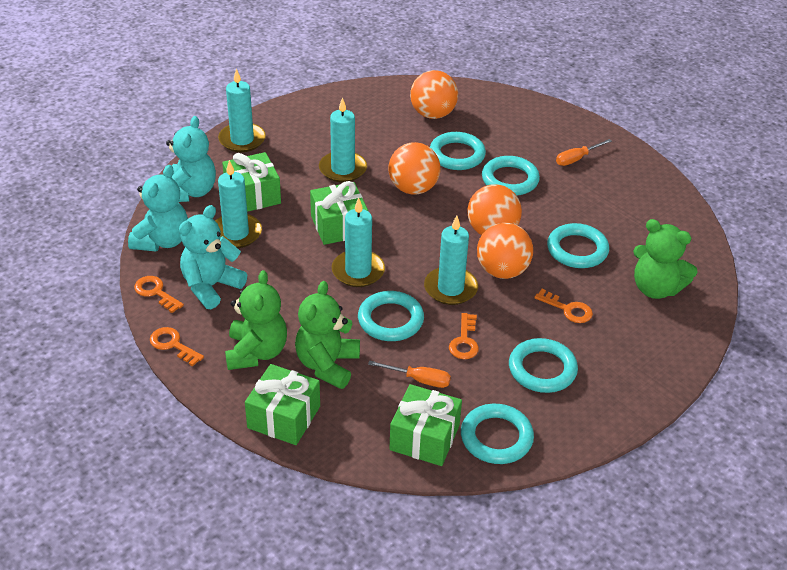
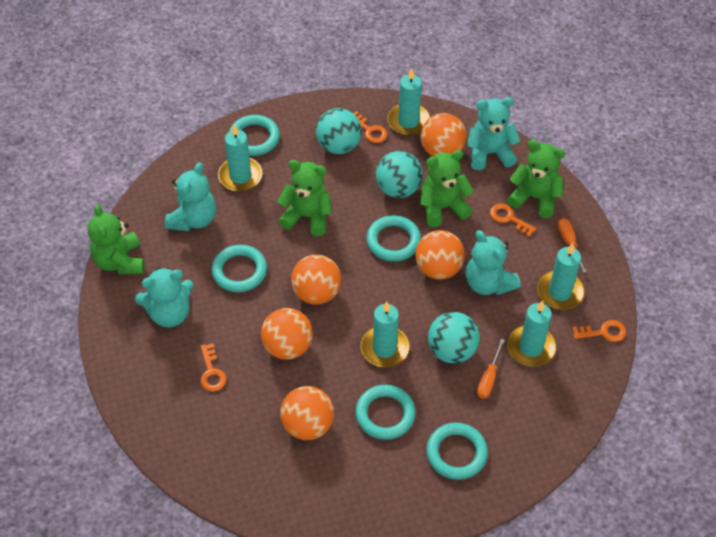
green gift: 4 -> 0
green teddy bear: 3 -> 4
orange ball: 4 -> 5
turquoise ball: 0 -> 3
turquoise ring: 6 -> 5
turquoise teddy bear: 3 -> 4

